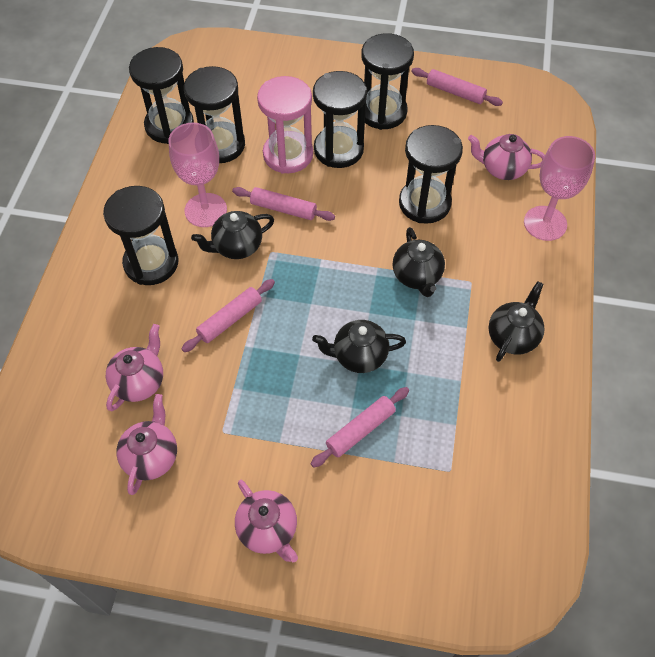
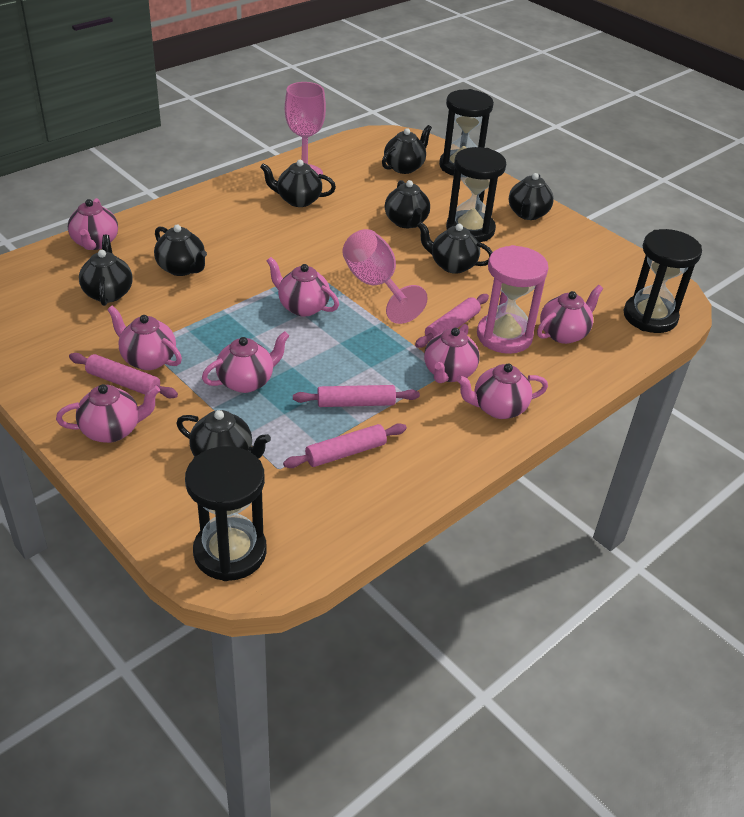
black hourglass: 6 -> 4
black teapot: 4 -> 8
pink teapot: 4 -> 8

